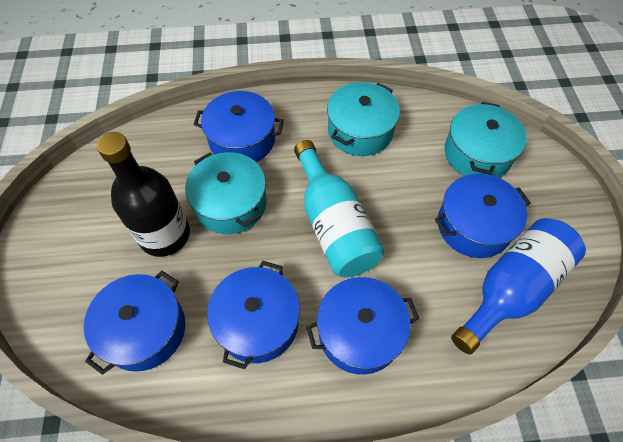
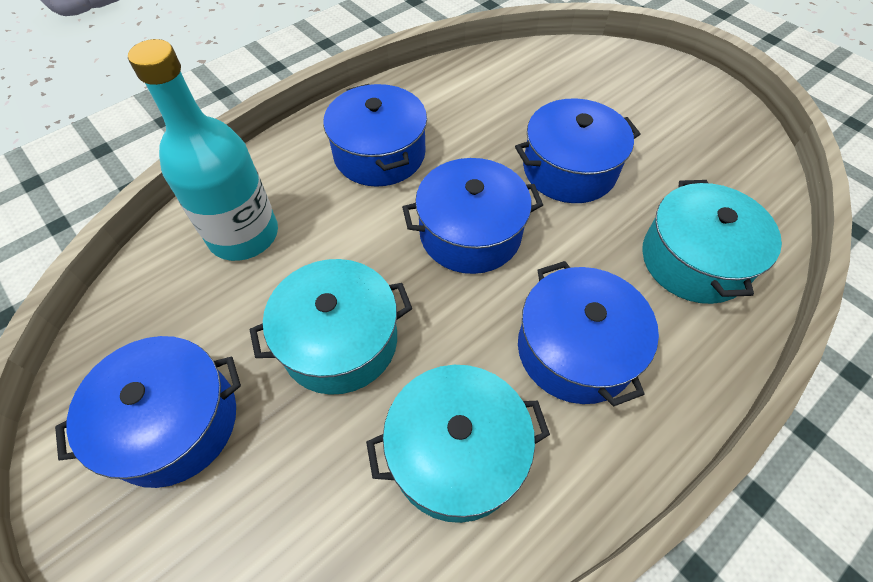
black bottle: 1 -> 0
blue bottle: 1 -> 0

